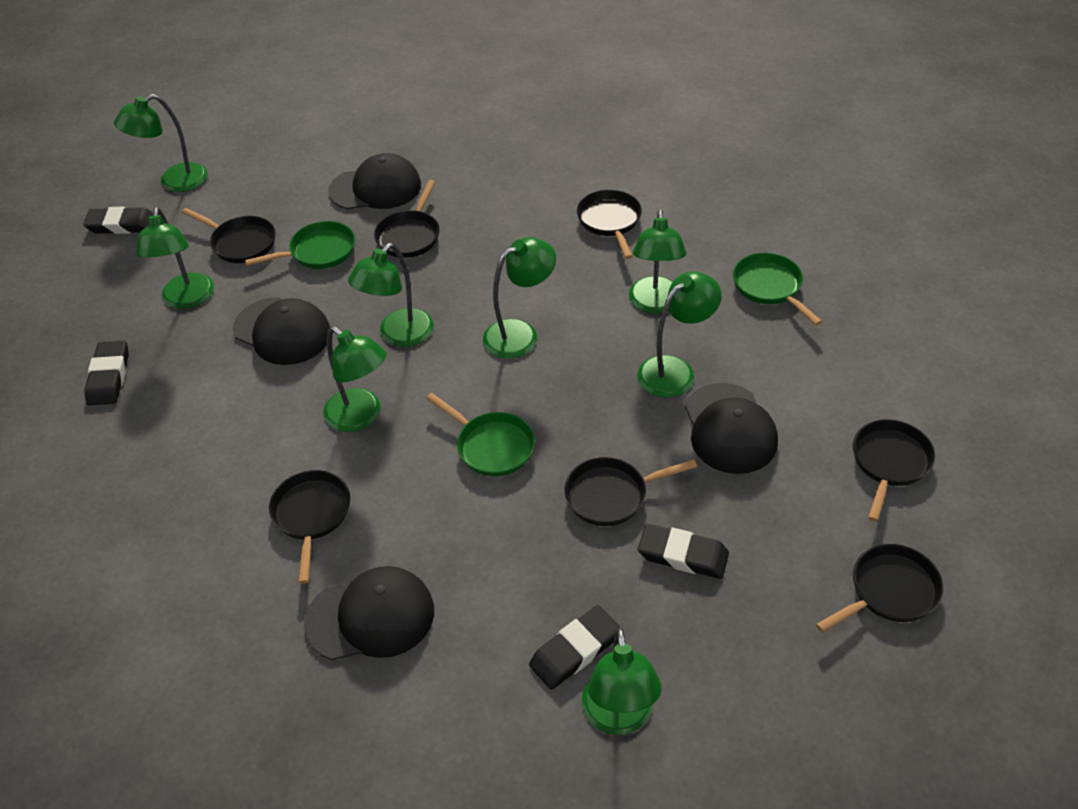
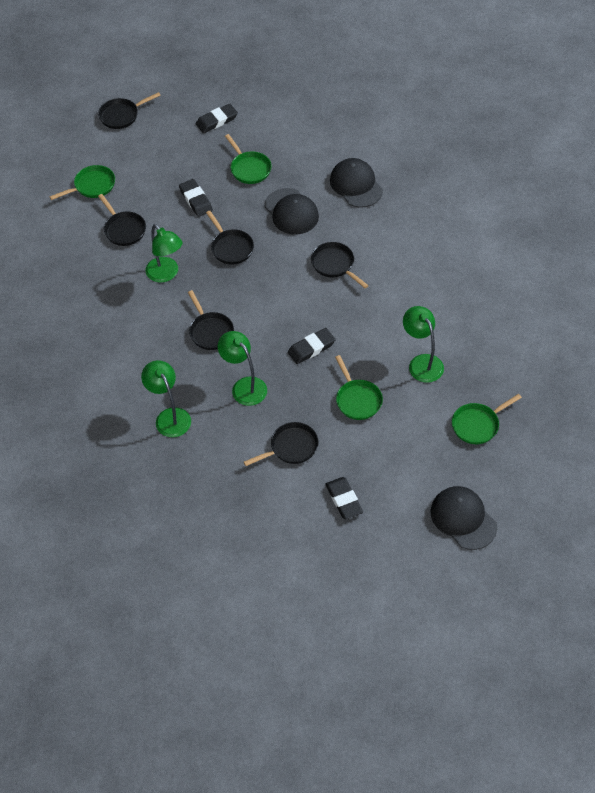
black cap: 4 -> 3
black pan: 7 -> 6
green lamp: 8 -> 4
green pan: 3 -> 4

